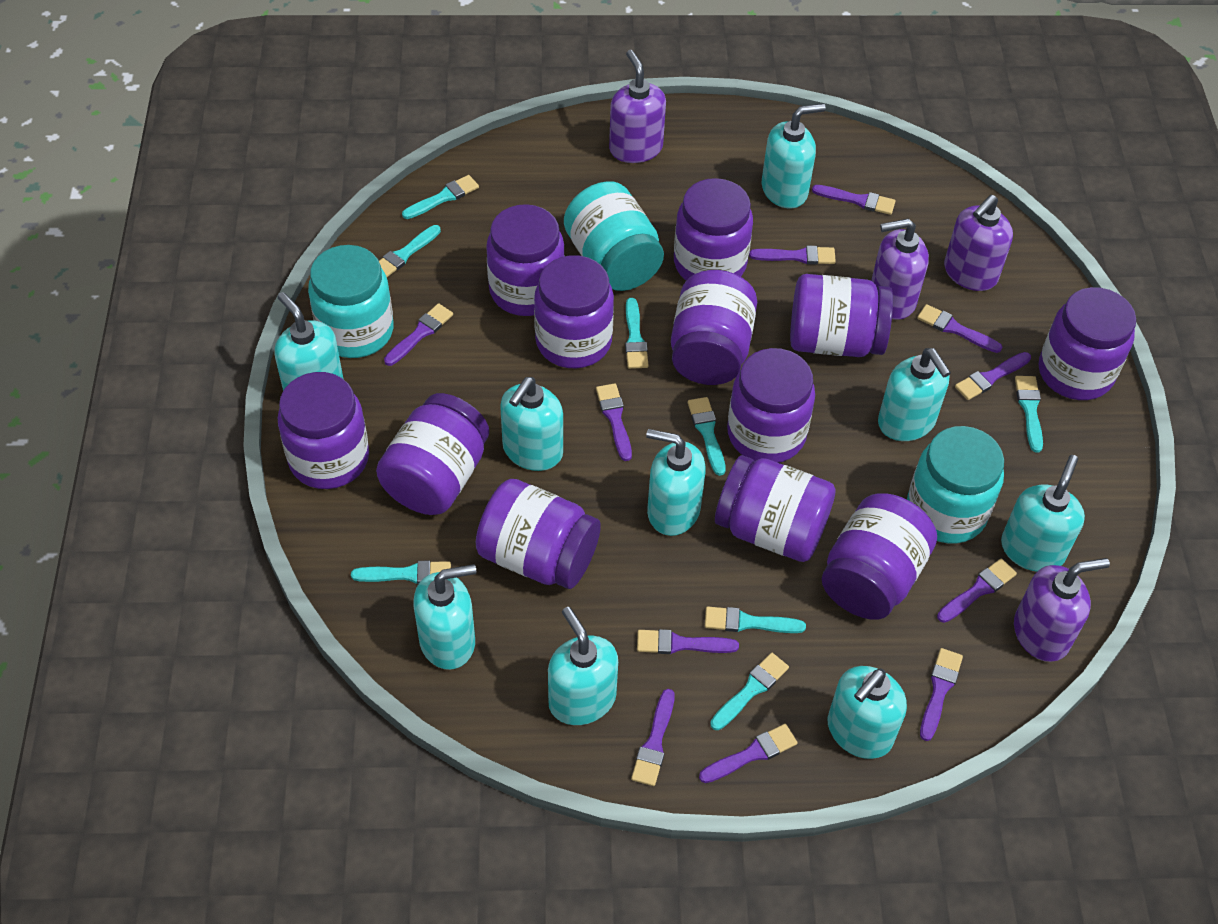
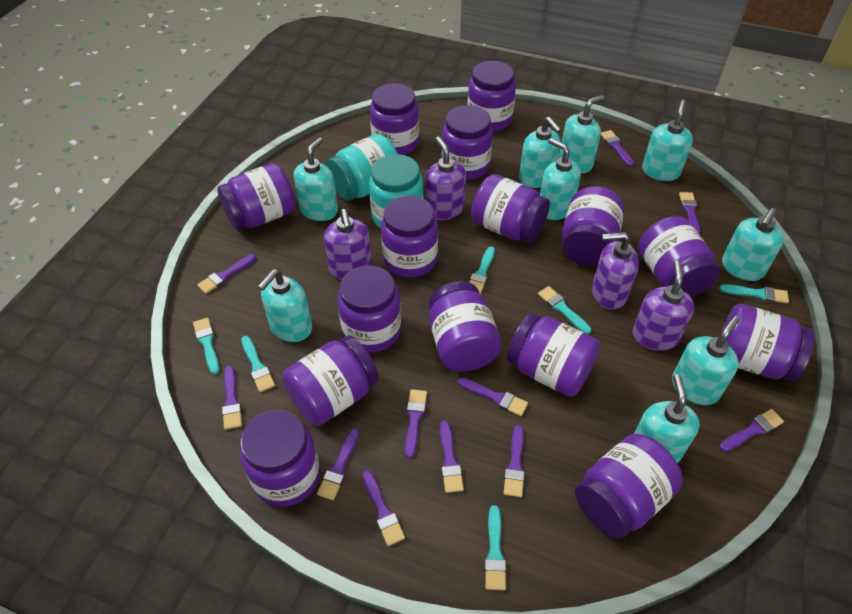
purple jar: 12 -> 15
turquoise brush: 8 -> 6
turquoise jar: 3 -> 2

